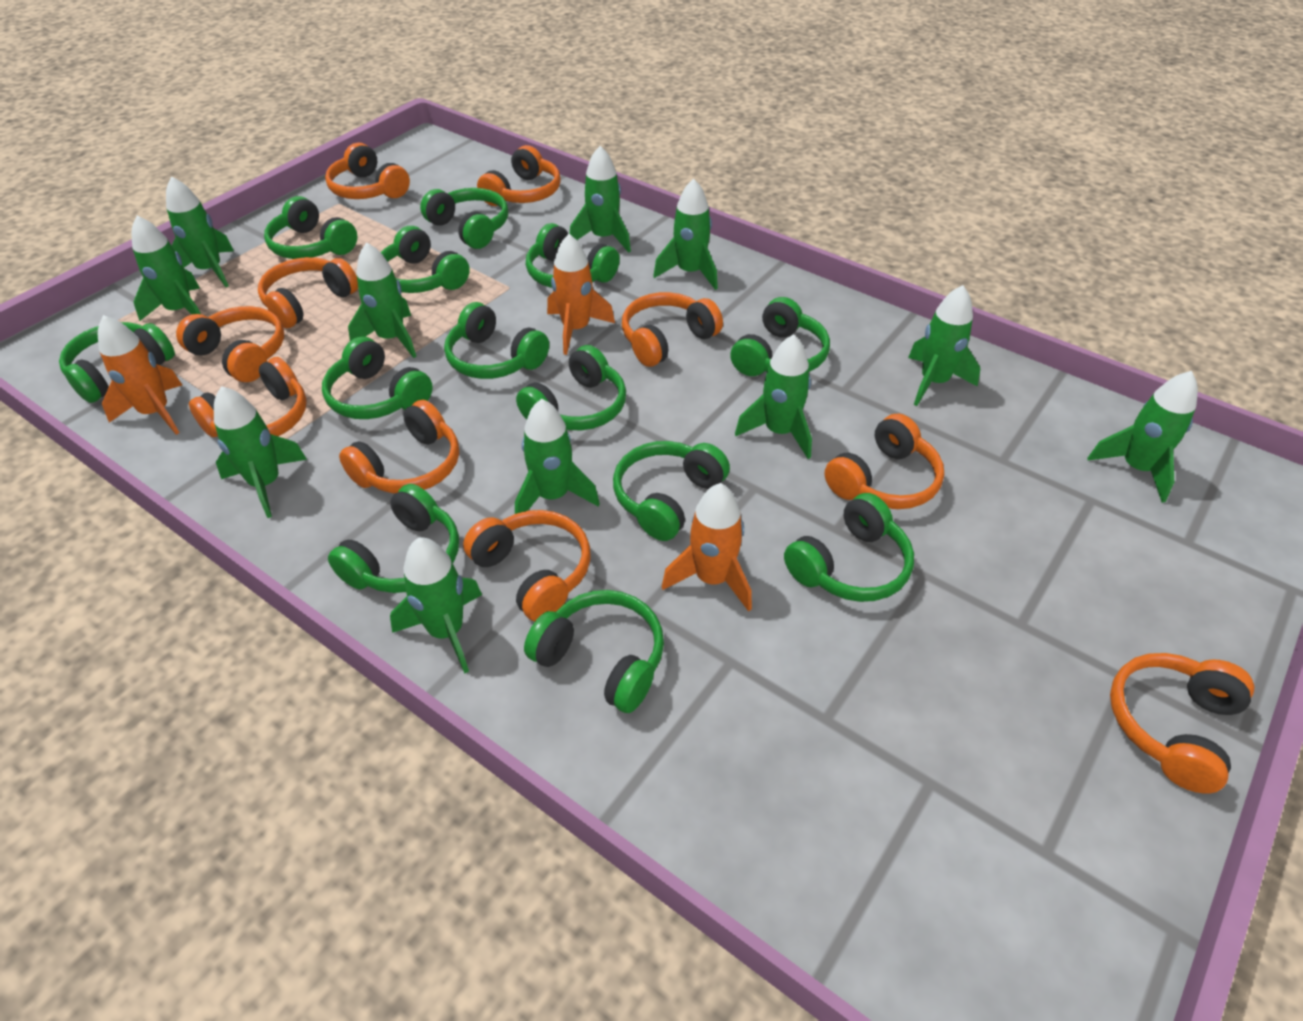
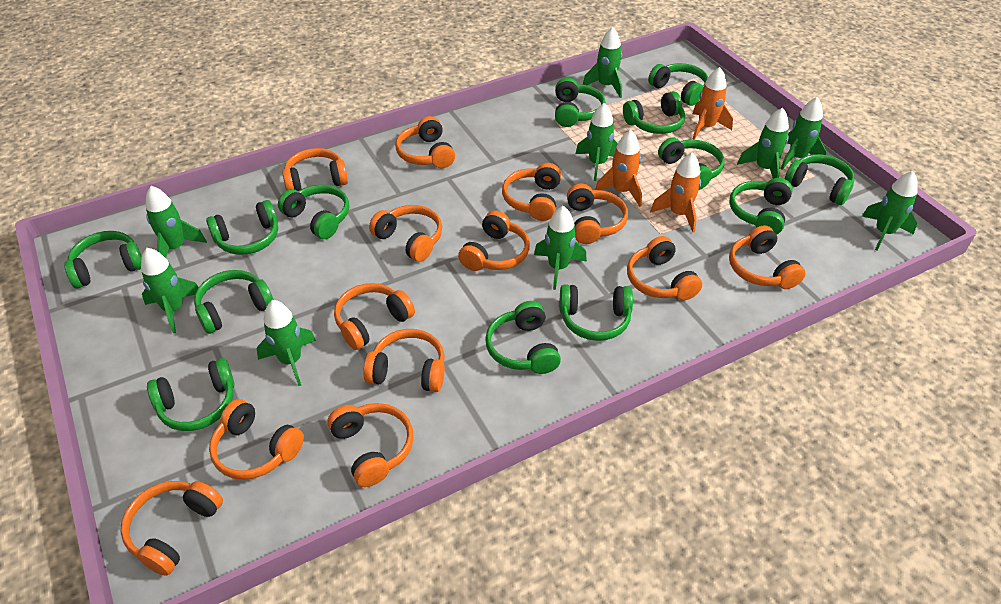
green rocket: 11 -> 9
orange headphones: 10 -> 13

